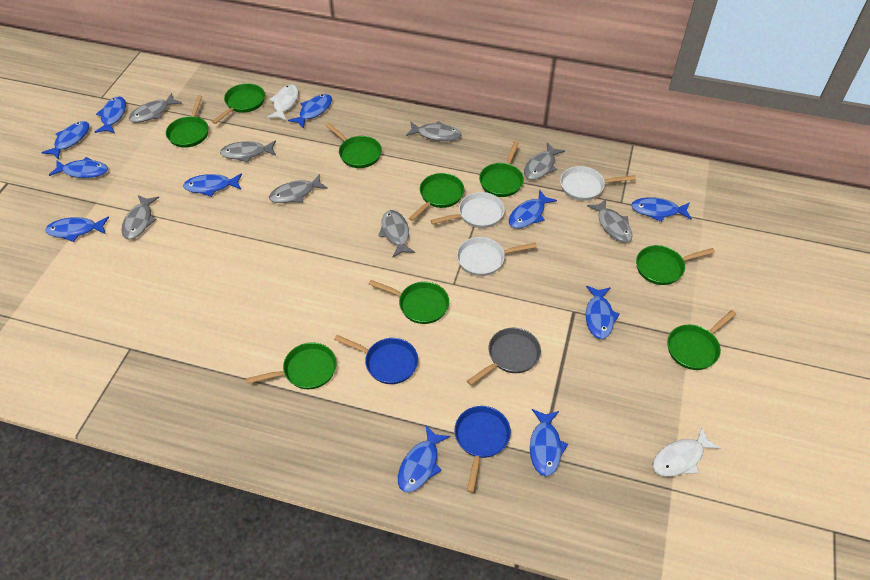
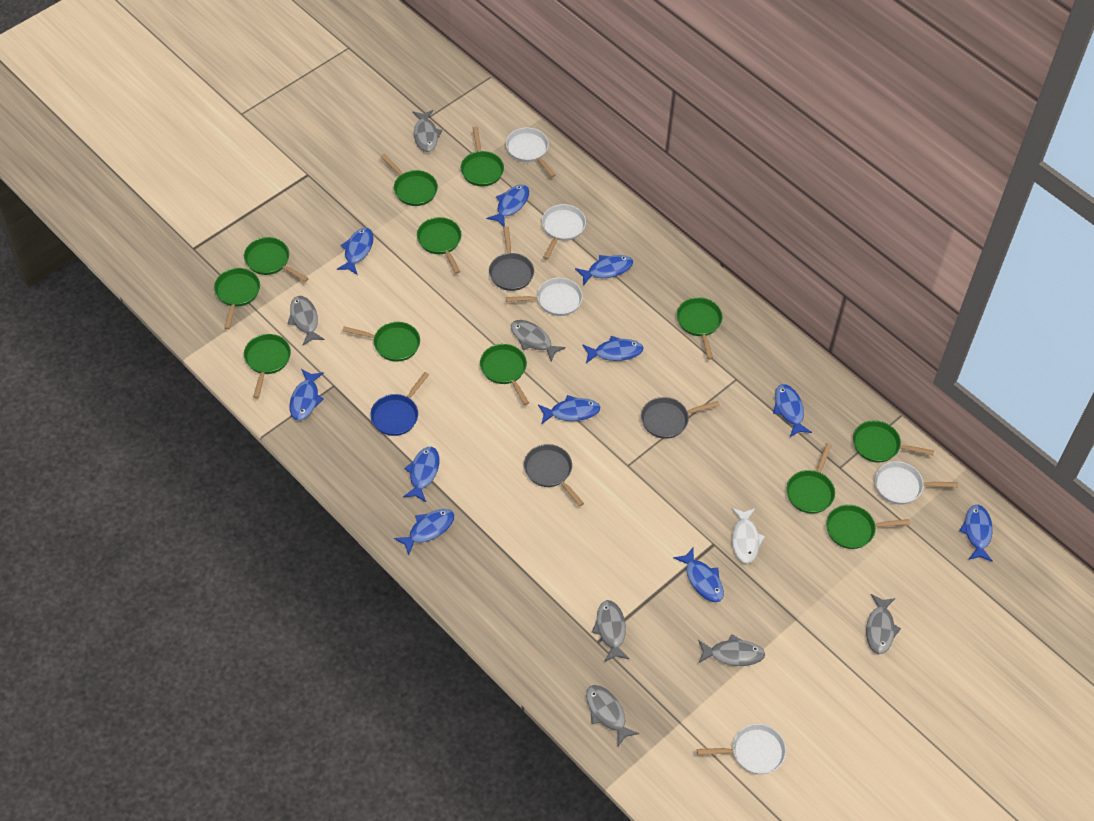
blue pan: 2 -> 1
green pan: 9 -> 12
grey fish: 8 -> 7
grey pan: 1 -> 3
white fish: 2 -> 1
white pan: 3 -> 5

